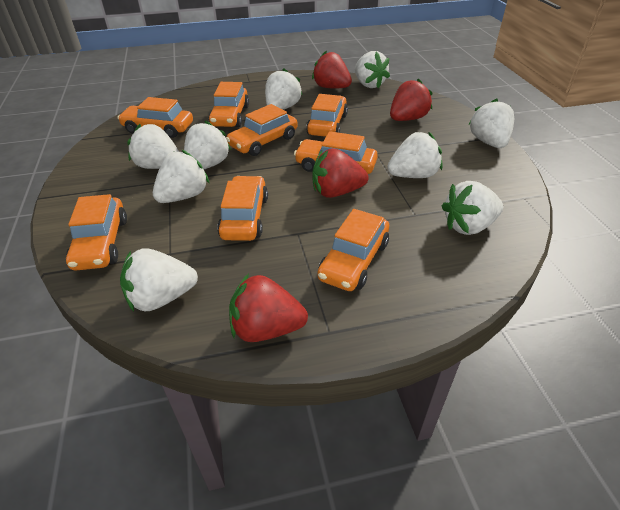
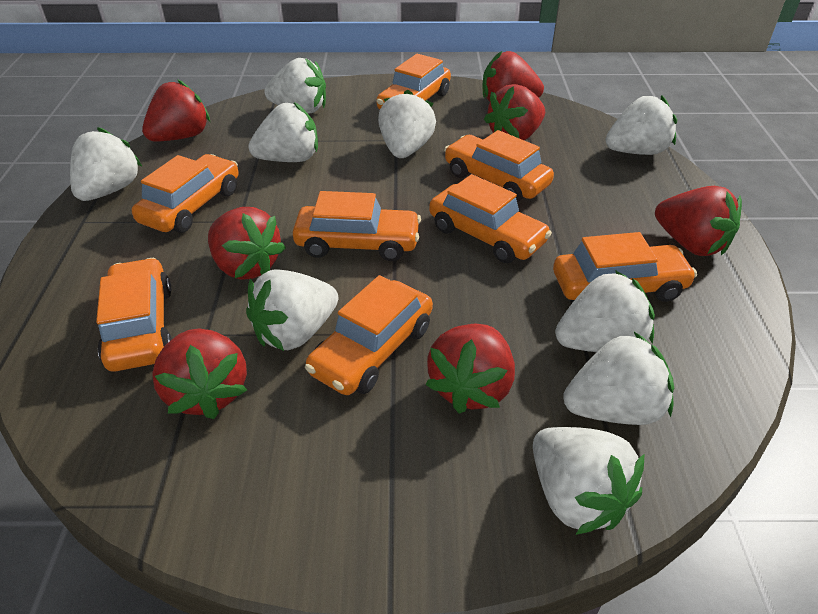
red strawberry: 4 -> 7

